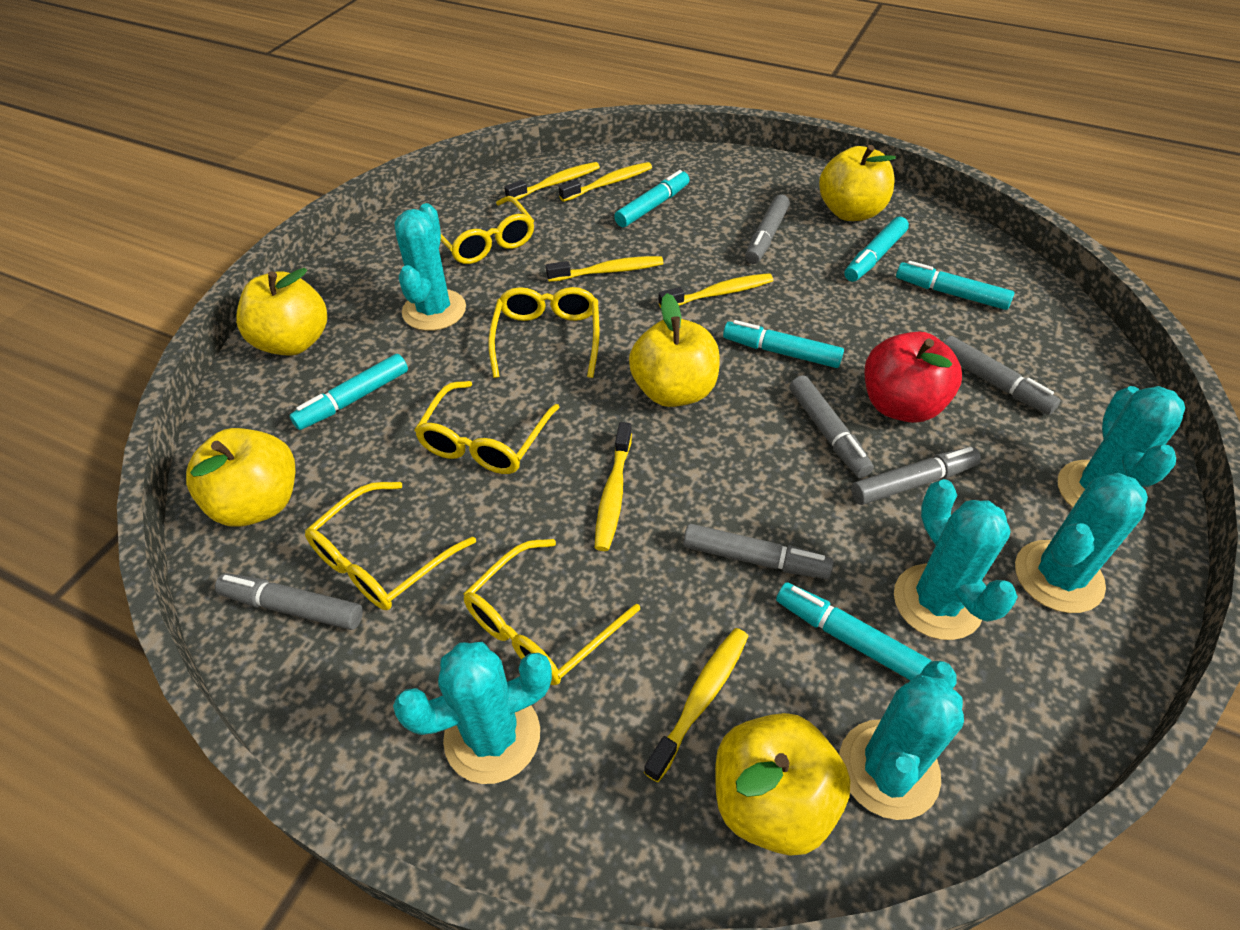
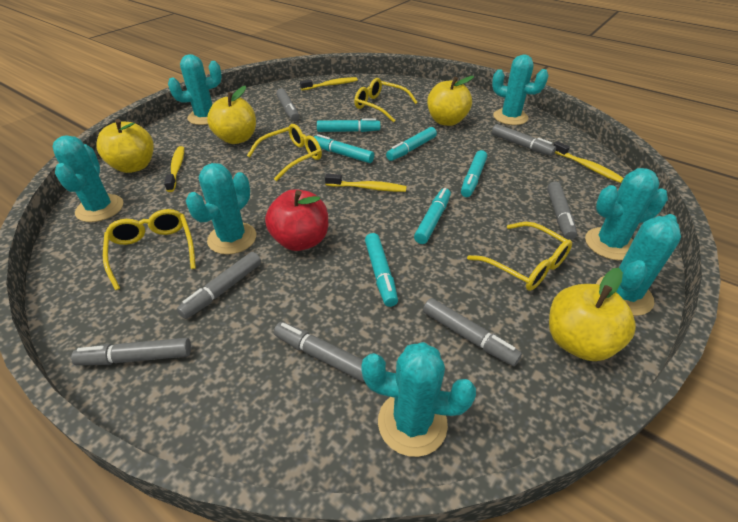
grey marker: 6 -> 7
turquoise cactus: 6 -> 7
yellow apple: 5 -> 4
yellow glasses: 5 -> 4
yellow toothbrush: 6 -> 4

